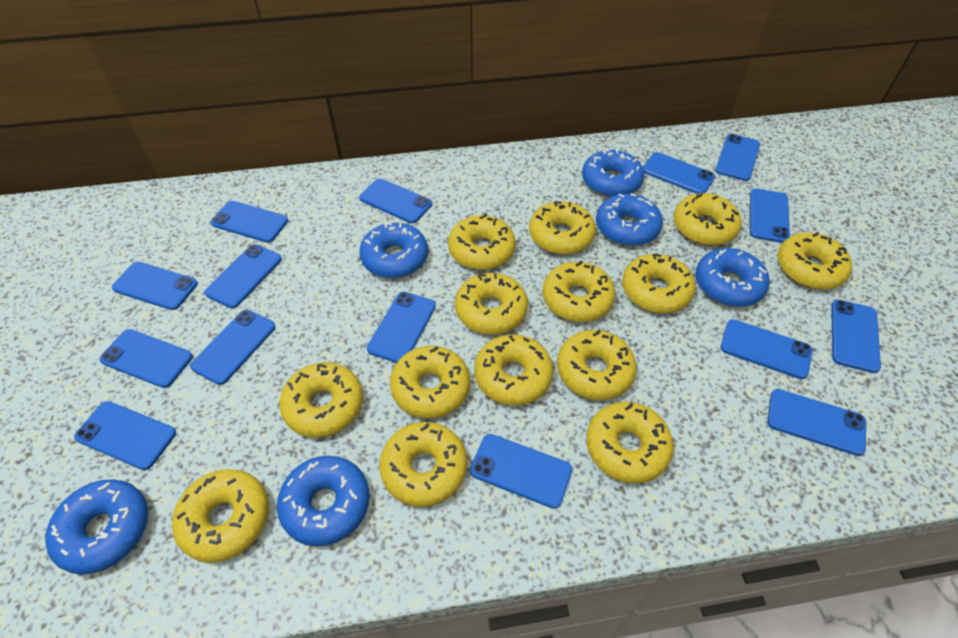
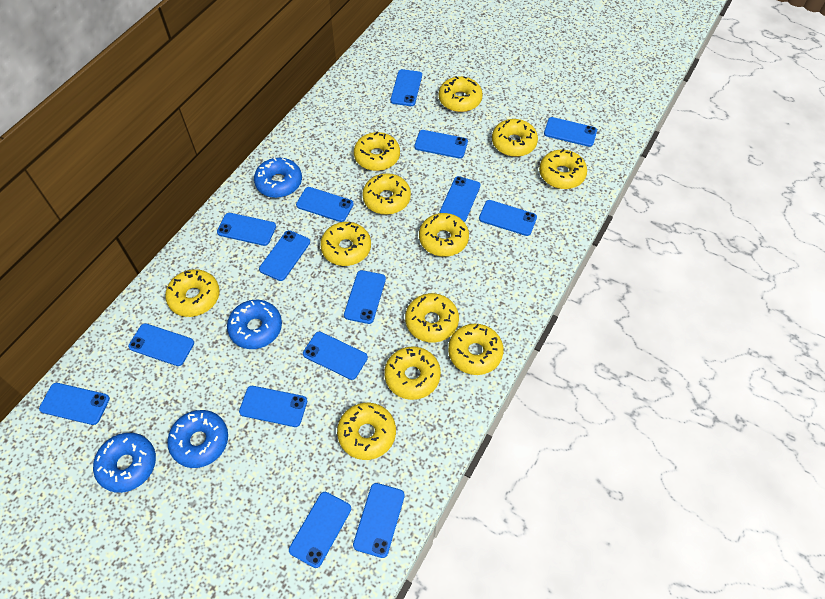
blue donut: 6 -> 4
yellow donut: 14 -> 12

